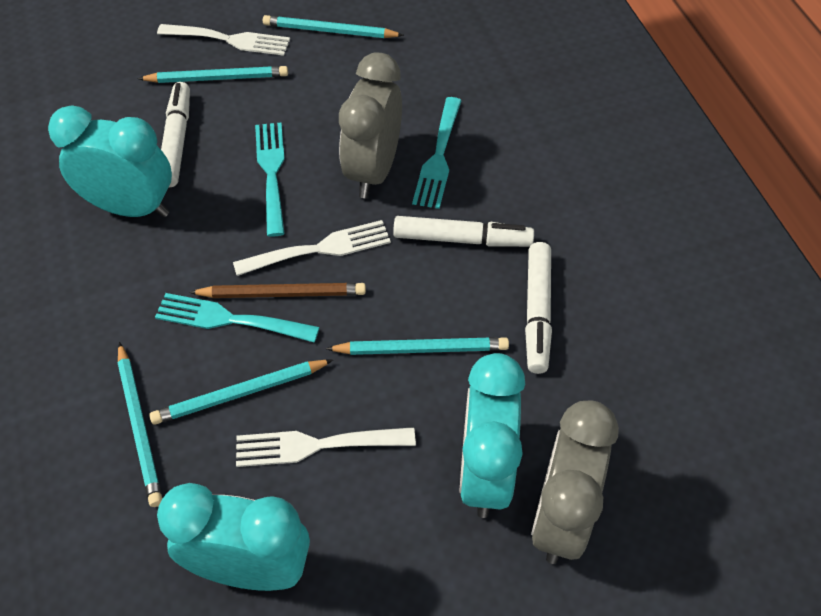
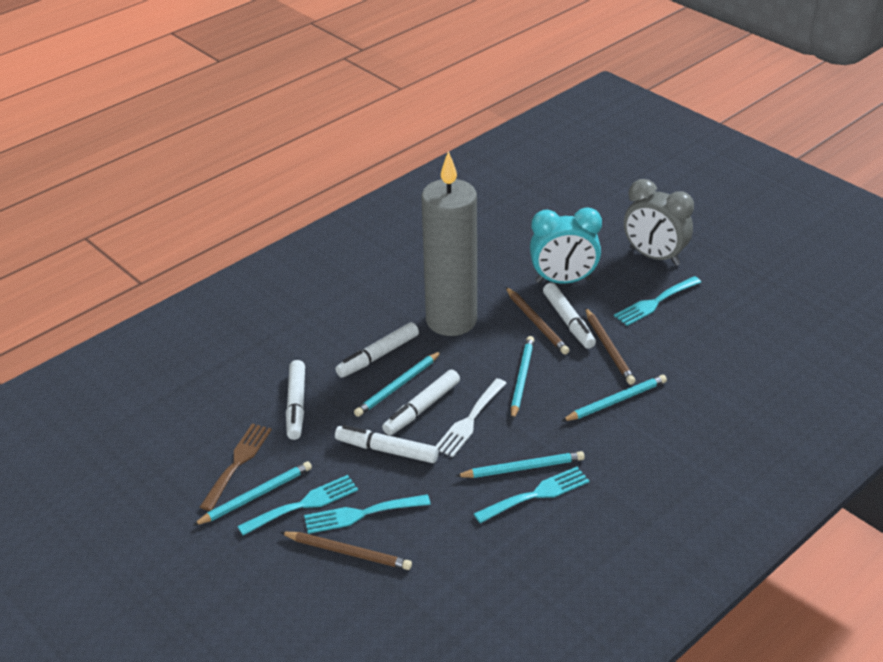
brown fork: 0 -> 1
brown pencil: 1 -> 3
grey candle: 0 -> 1
grey clock: 2 -> 1
turquoise clock: 3 -> 1
turquoise fork: 3 -> 4
white fork: 3 -> 1
white marker: 3 -> 5

